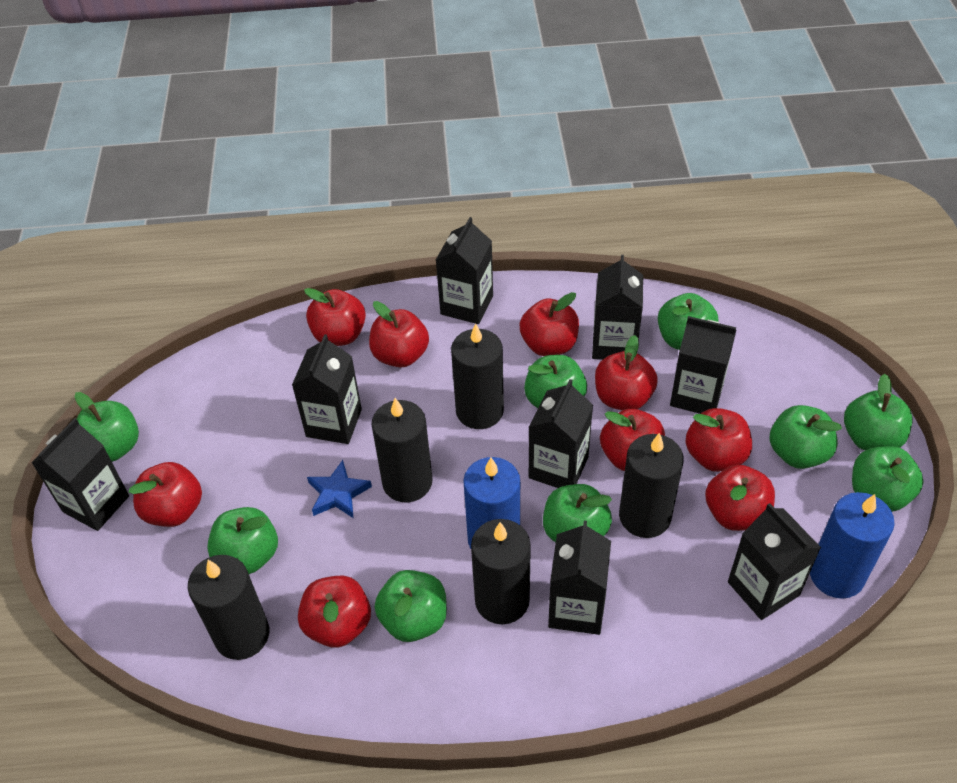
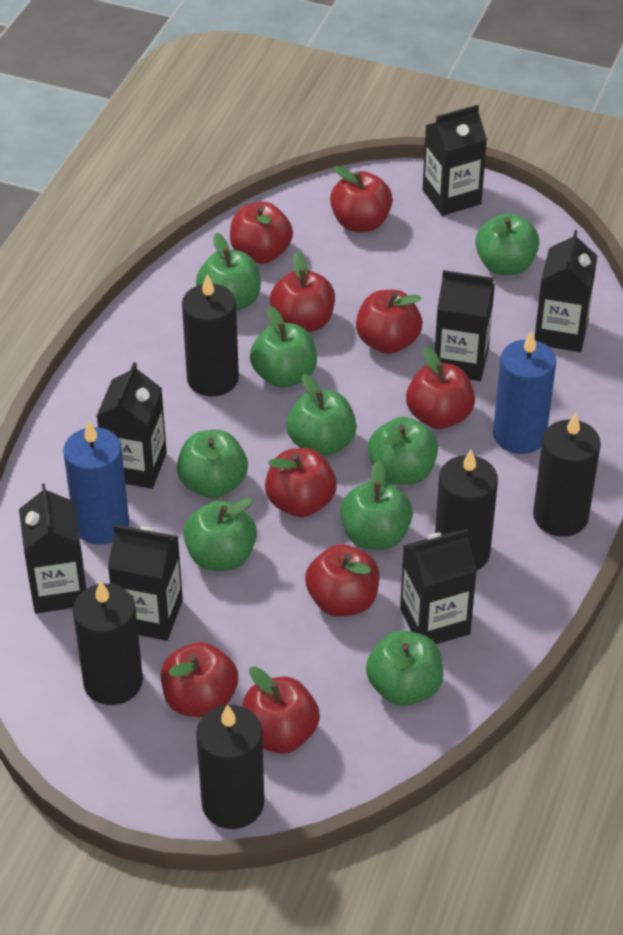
black carton: 8 -> 7
blue star: 1 -> 0

